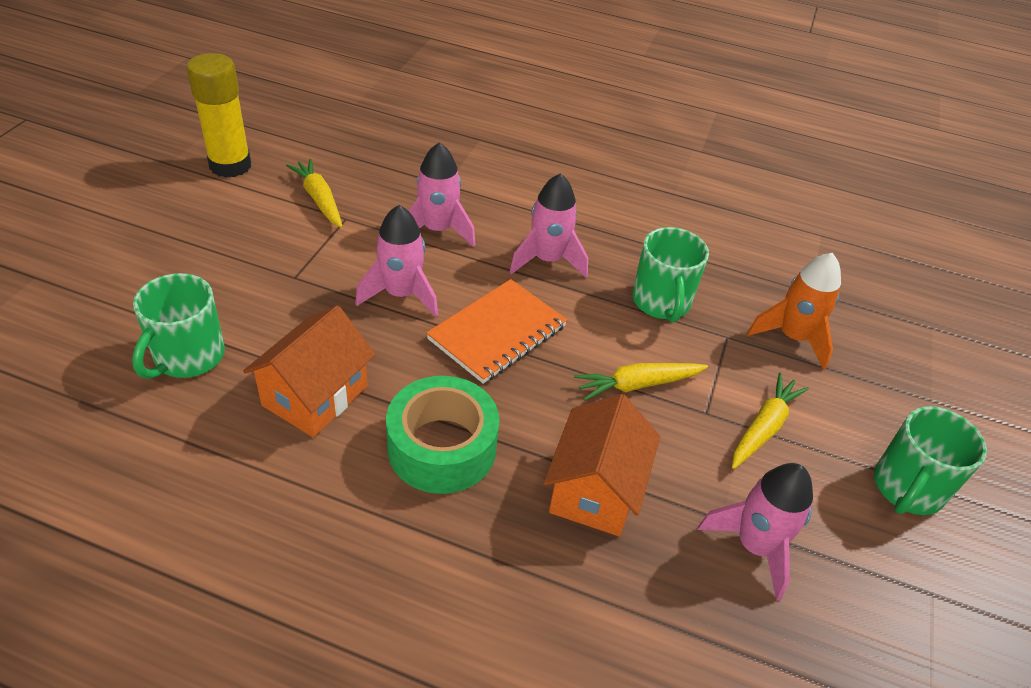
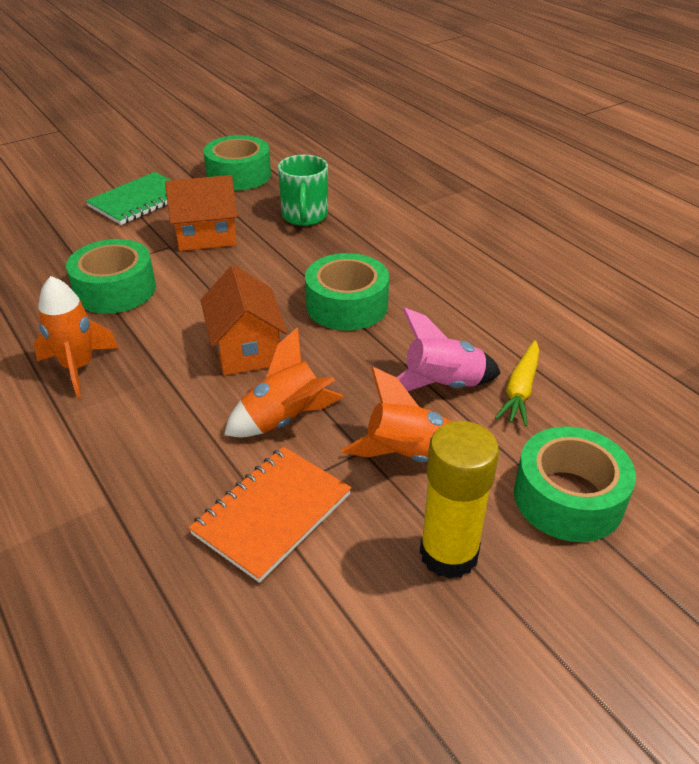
green mug: 3 -> 1
green notebook: 0 -> 1
green tape: 1 -> 4
orange rocket: 1 -> 3
pink rocket: 4 -> 1
yellow carrot: 3 -> 1

